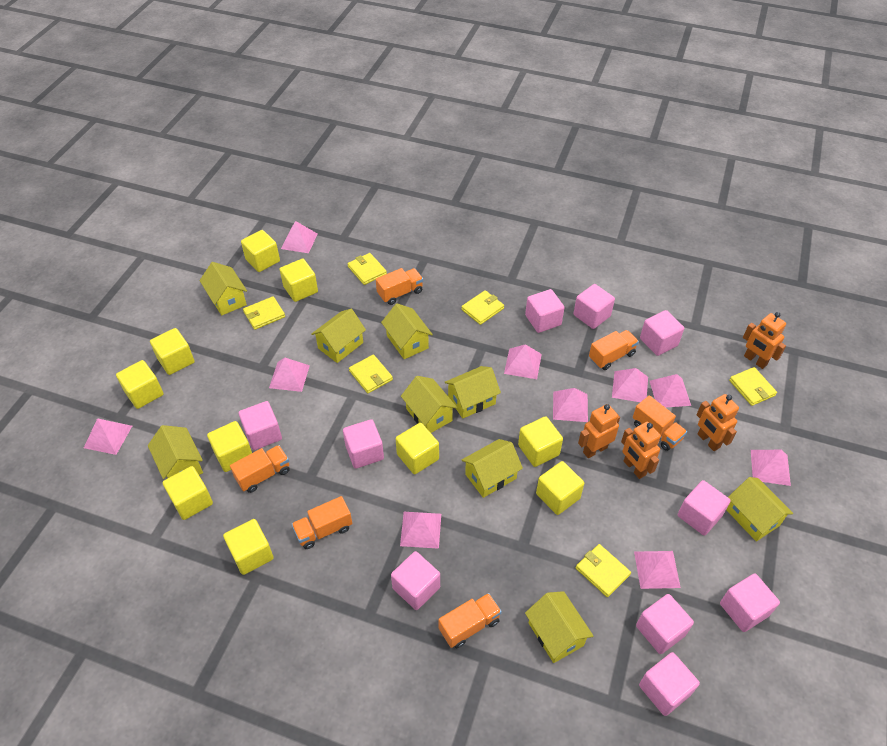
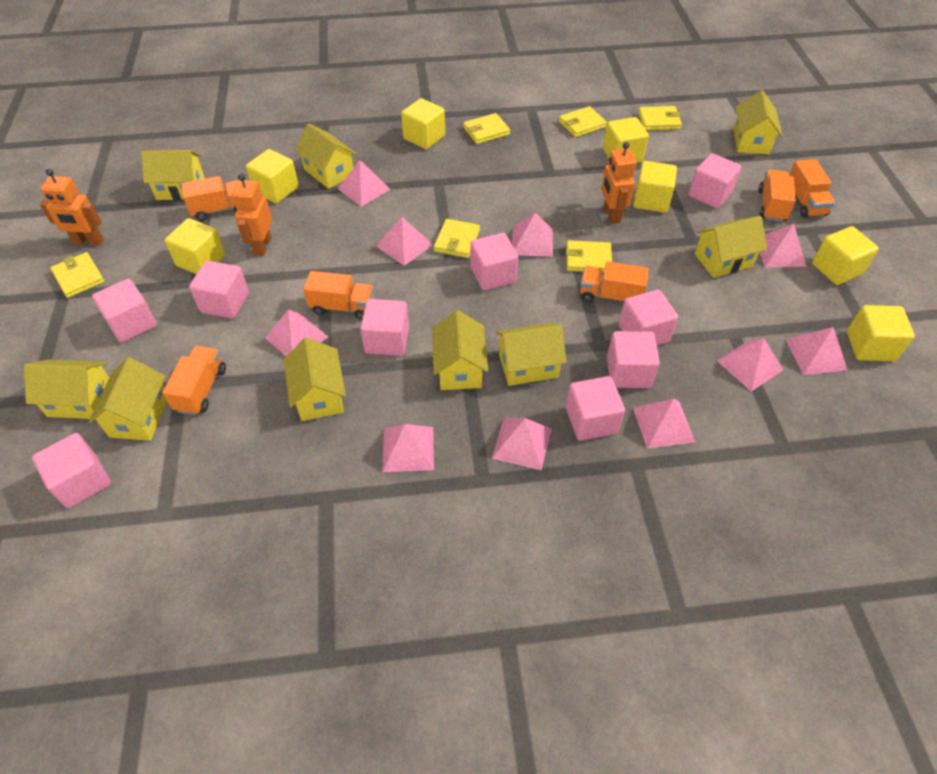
orange robot: 4 -> 3
pink cube: 10 -> 9
yellow cube: 10 -> 7

